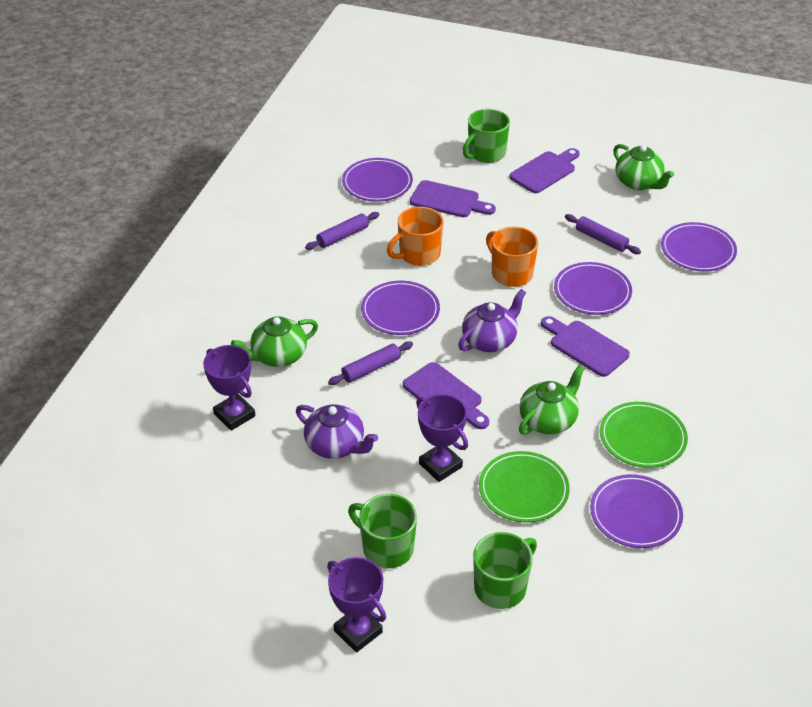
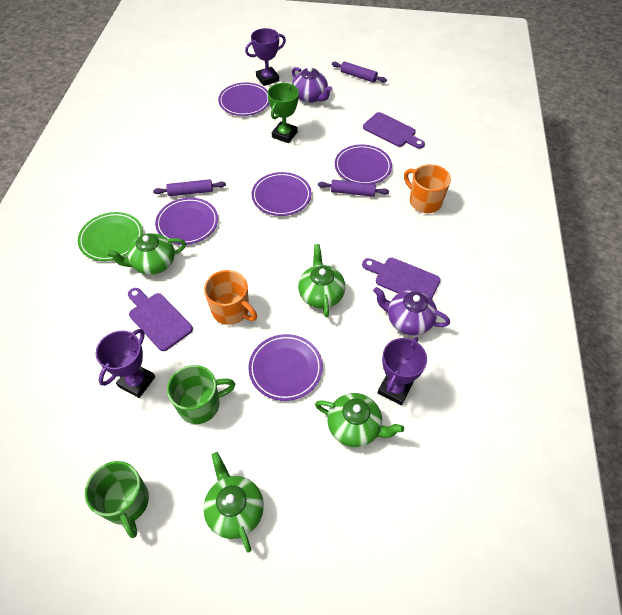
green mug: 3 -> 2
green plate: 2 -> 1
green teapot: 3 -> 4
green trophy: 0 -> 1
purple cutting board: 4 -> 3

